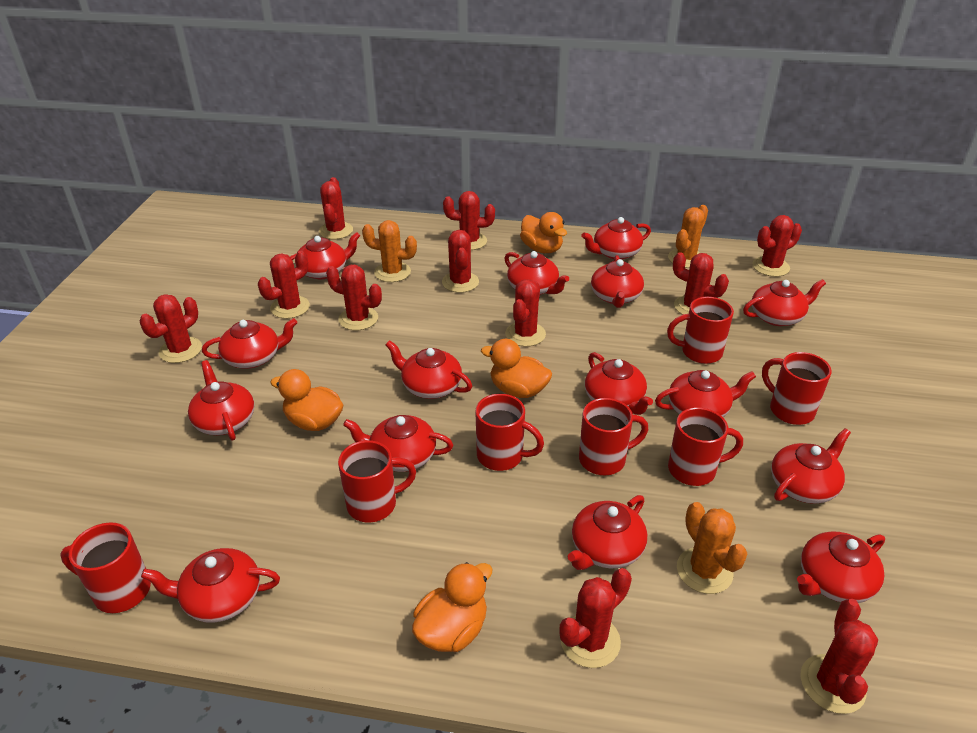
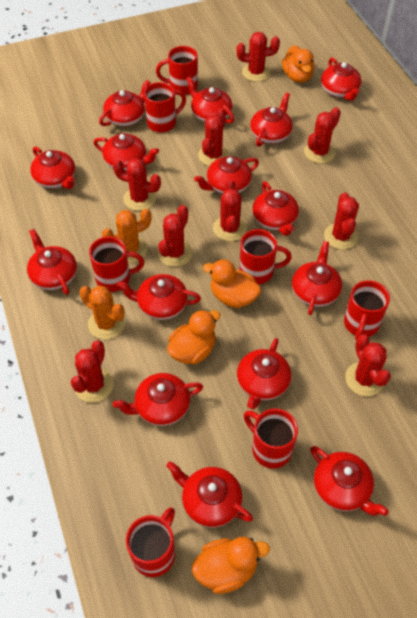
orange cactus: 3 -> 2
red cactus: 11 -> 9

